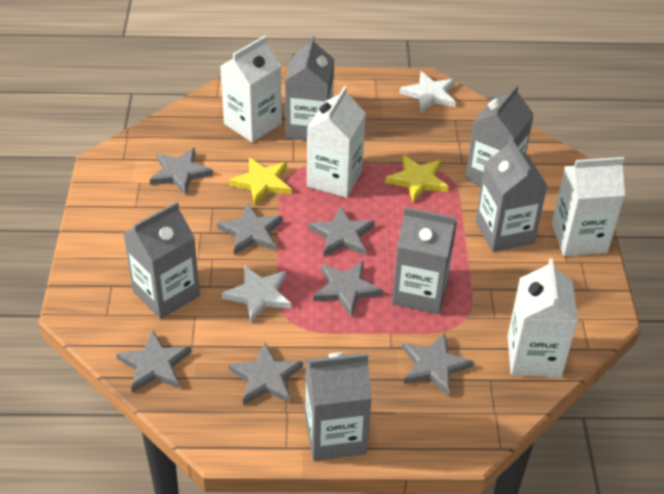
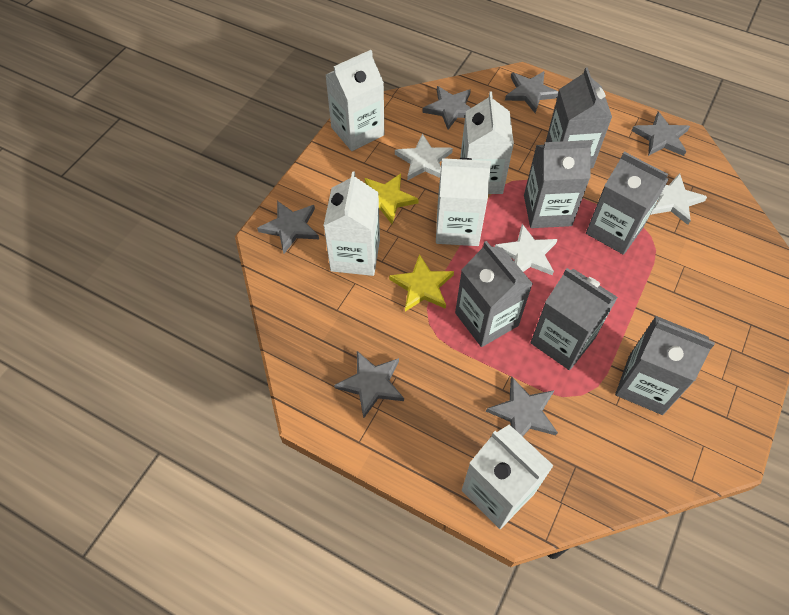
grey star: 7 -> 6
white carton: 4 -> 5
white star: 2 -> 3

